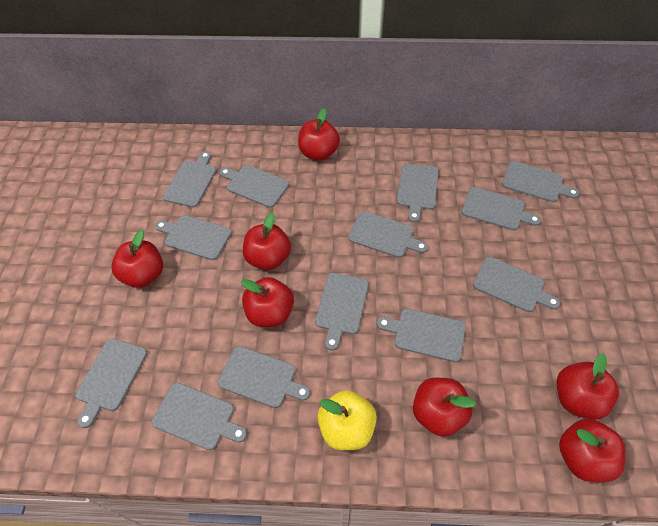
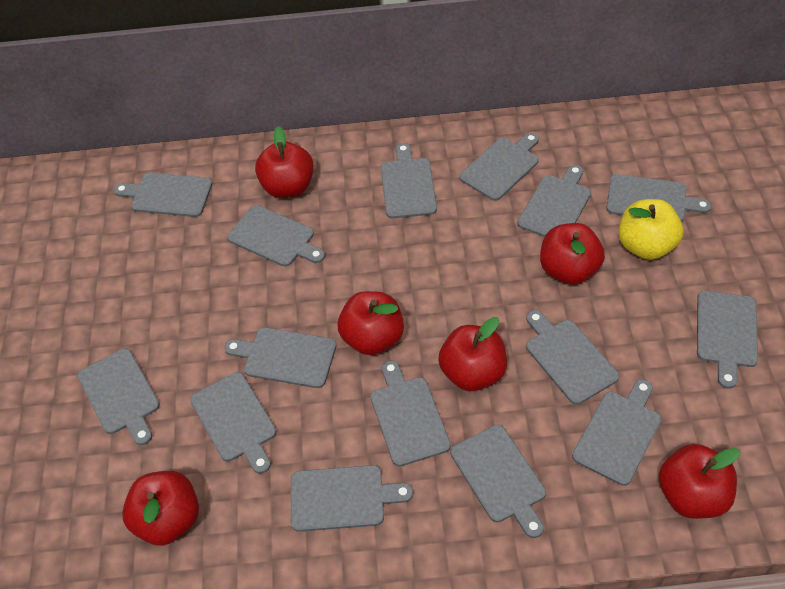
grey cutting board: 13 -> 15
red apple: 7 -> 6

